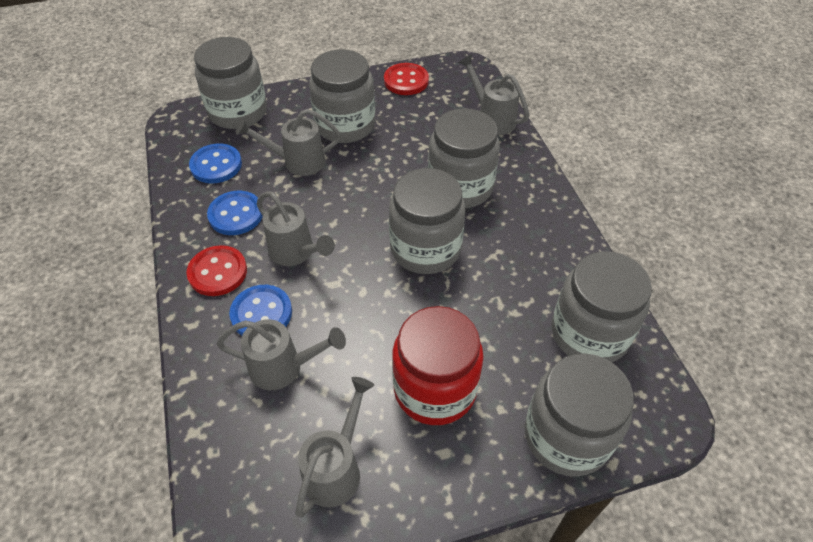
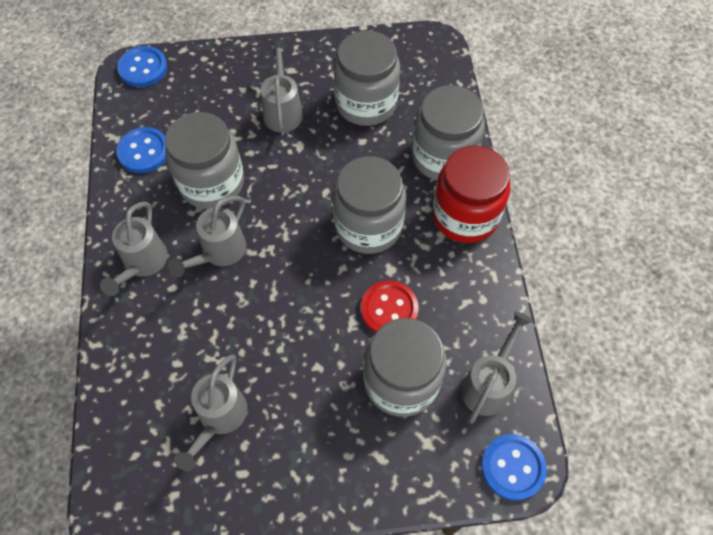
grey jar: 6 -> 5
red button: 2 -> 1

